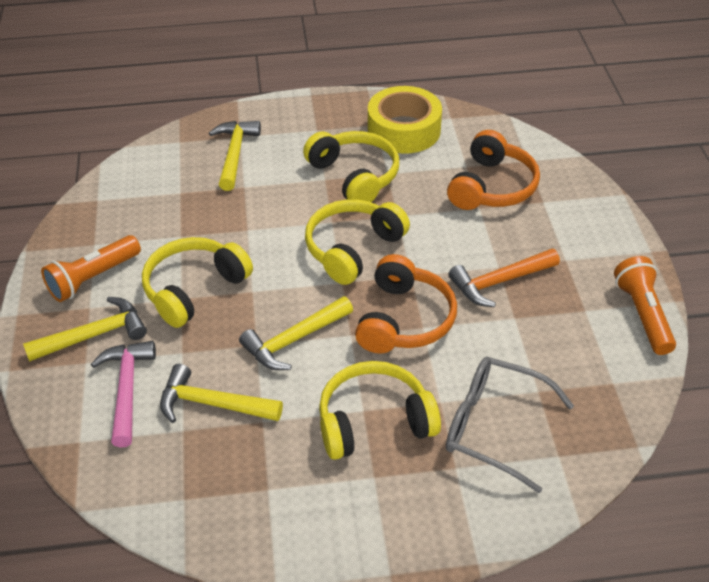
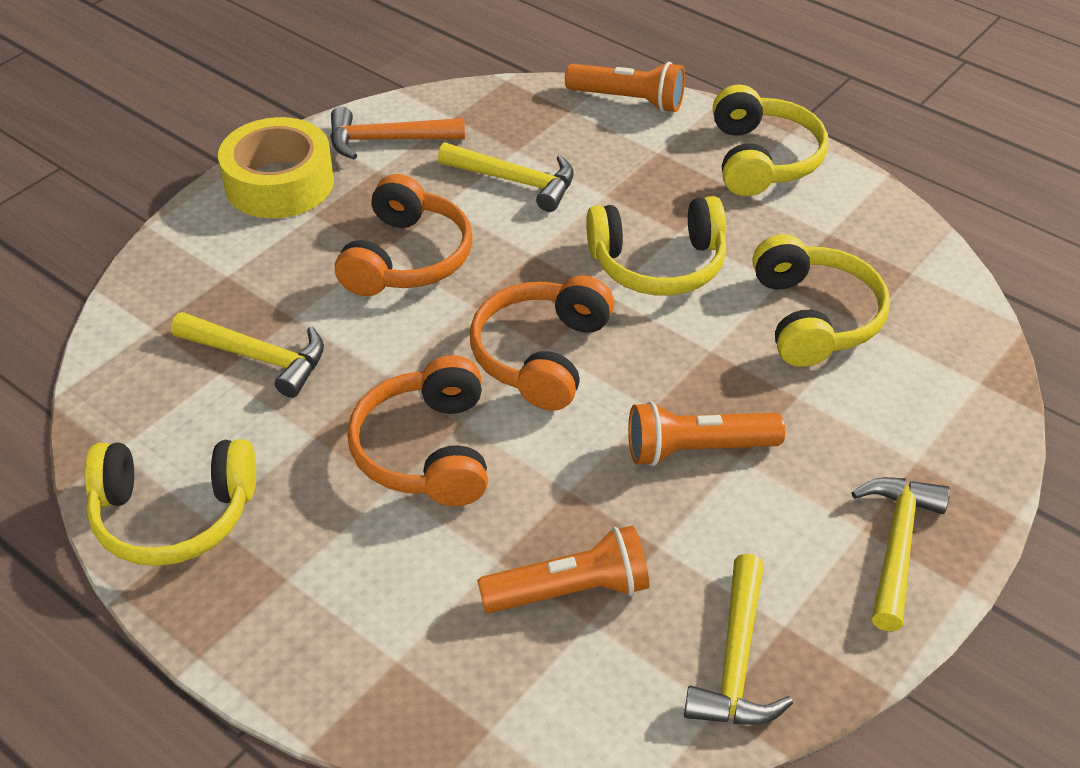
grey glasses: 1 -> 0
orange flashlight: 2 -> 3
orange headphones: 2 -> 3
pink hammer: 1 -> 0

